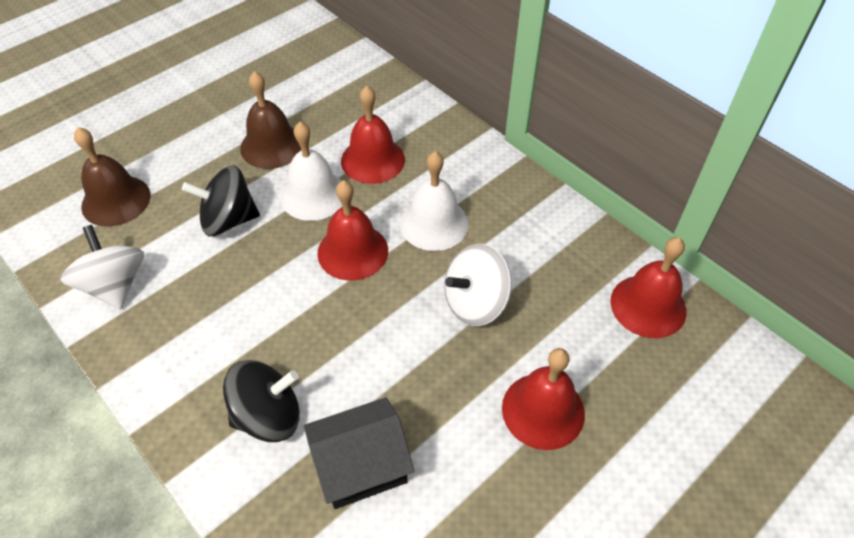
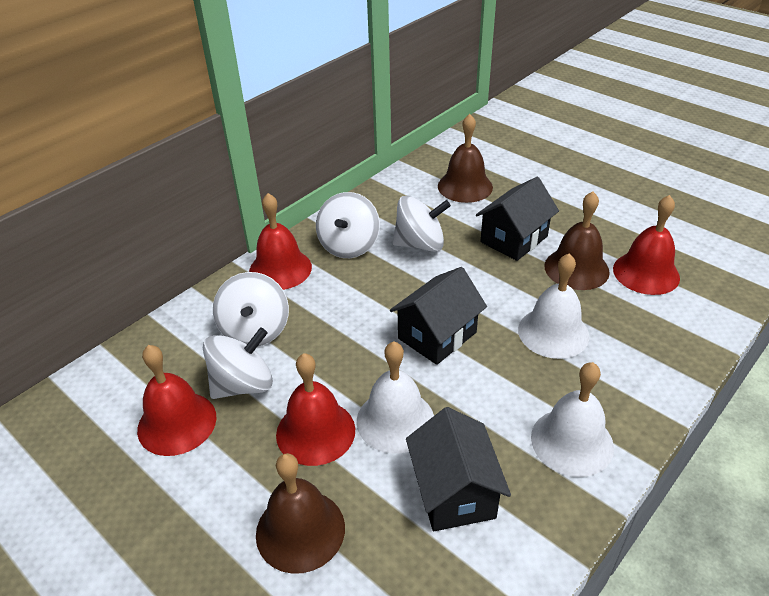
black house: 1 -> 3
black spinning top: 2 -> 0
brown bell: 2 -> 3
white bell: 2 -> 3
white spinning top: 2 -> 4

